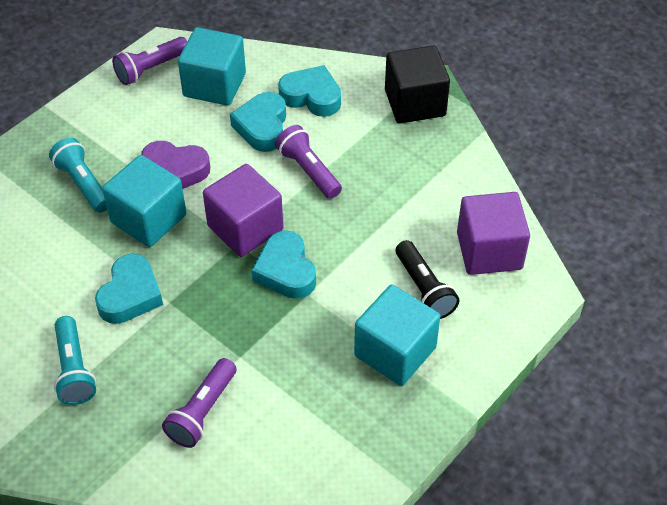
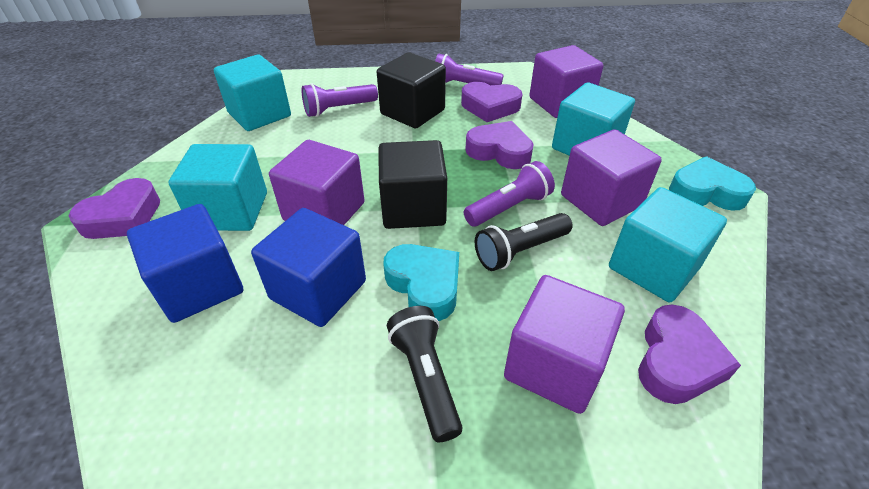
black cube: 1 -> 2
black flashlight: 1 -> 2
blue cube: 0 -> 2
purple cube: 2 -> 4
purple heart: 1 -> 4
turquoise cube: 3 -> 4
turquoise flashlight: 2 -> 0
turquoise heart: 4 -> 2

